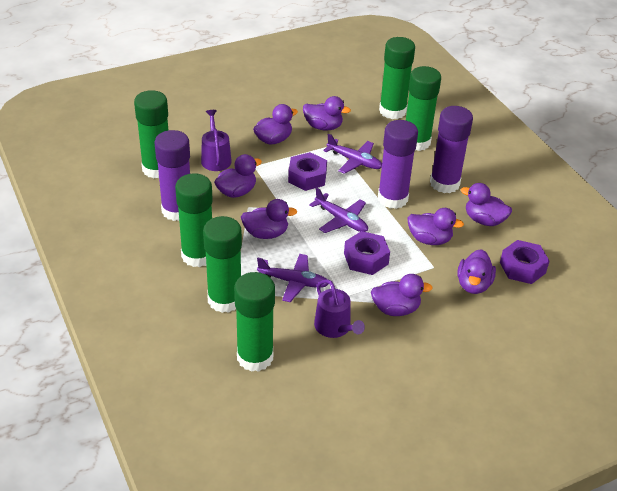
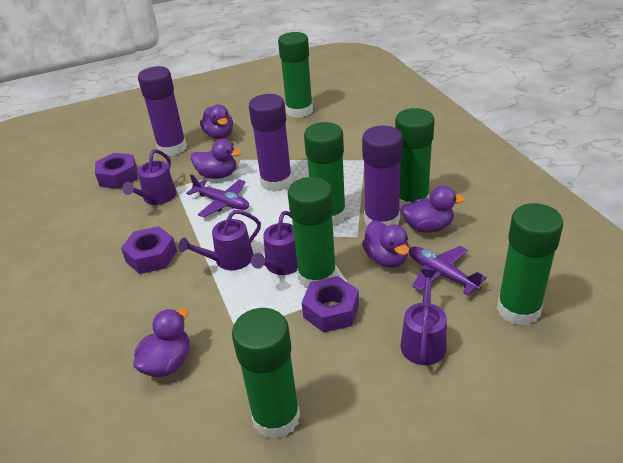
purple duck: 8 -> 5
purple plane: 3 -> 2
purple watering can: 2 -> 4

